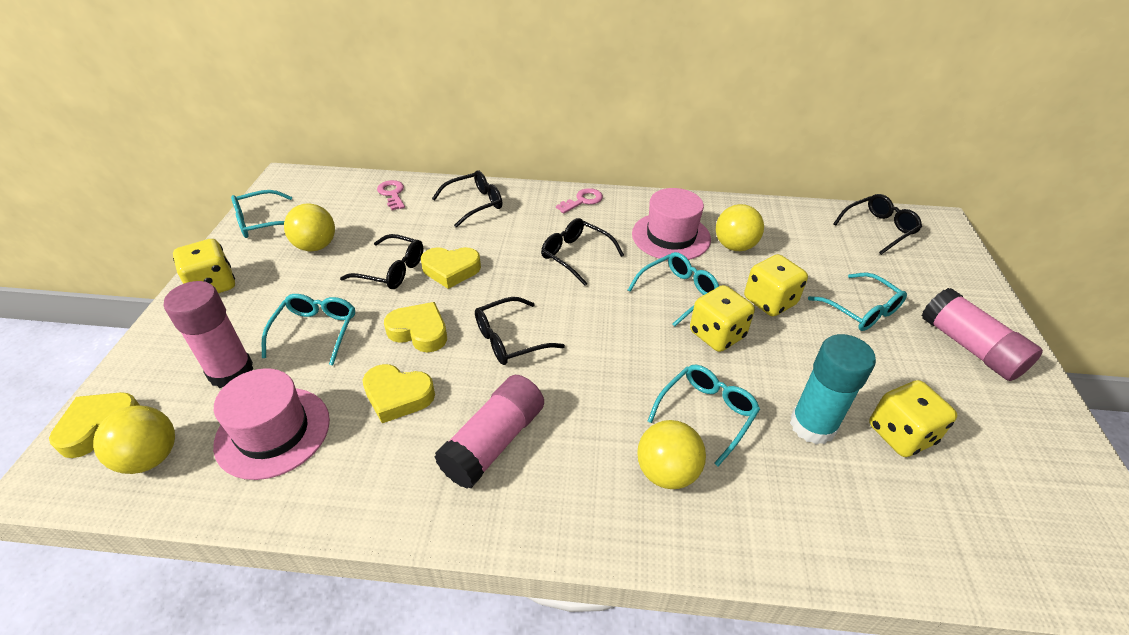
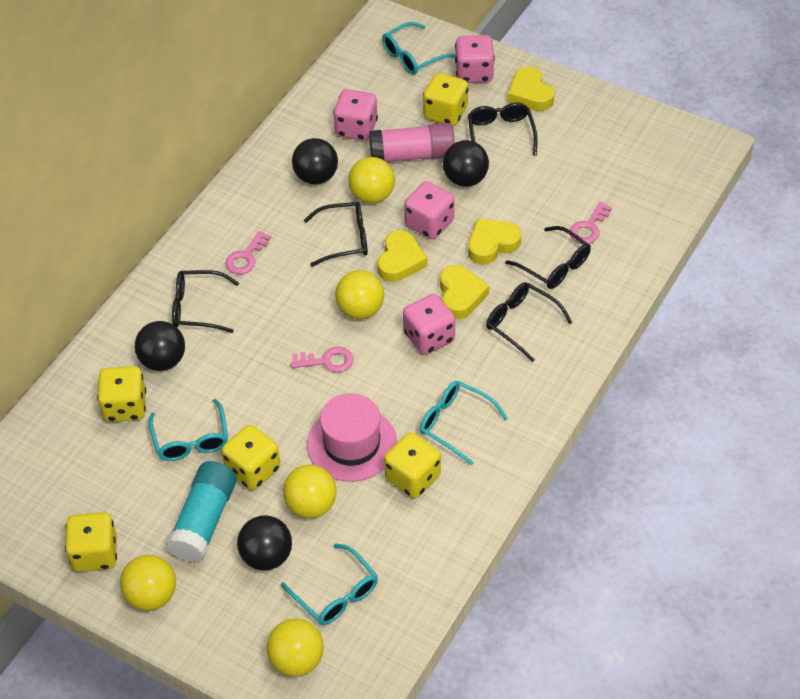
black ball: 0 -> 4
pink dice: 0 -> 4
pink glue stick: 3 -> 1
pink hat: 2 -> 1
pink key: 2 -> 3
turquoise glasses: 5 -> 4
yellow ball: 4 -> 5
yellow dice: 4 -> 5

